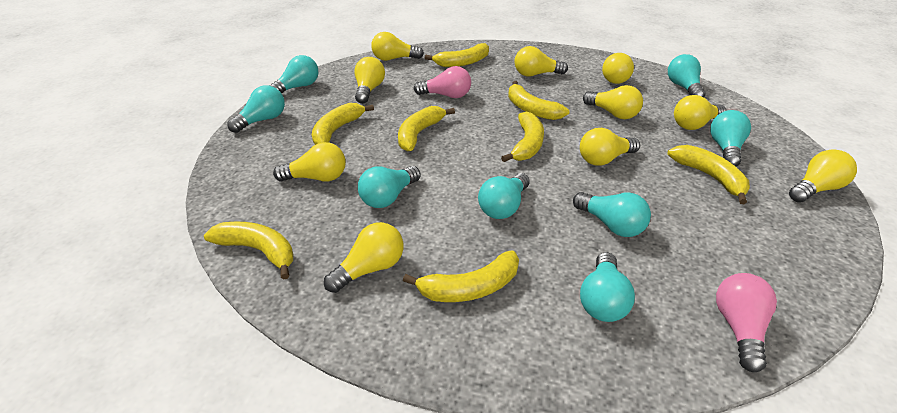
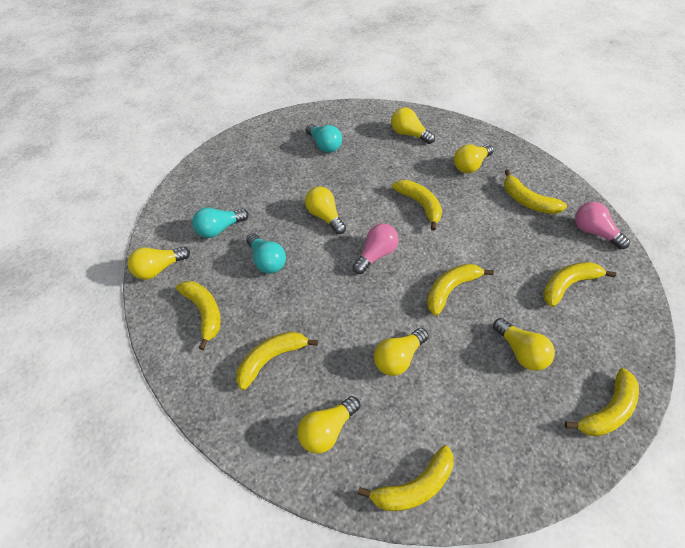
turquoise light bulb: 8 -> 3
yellow light bulb: 10 -> 7

